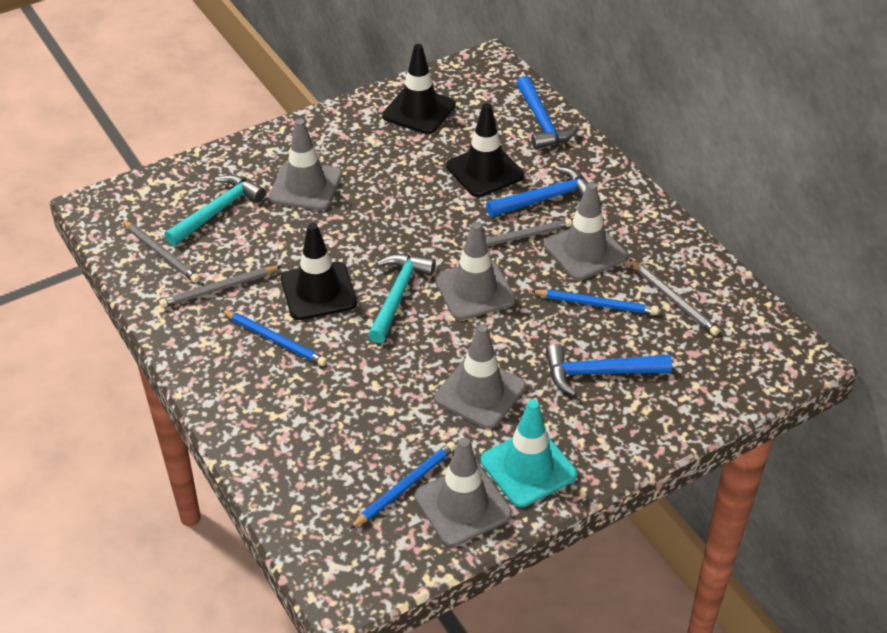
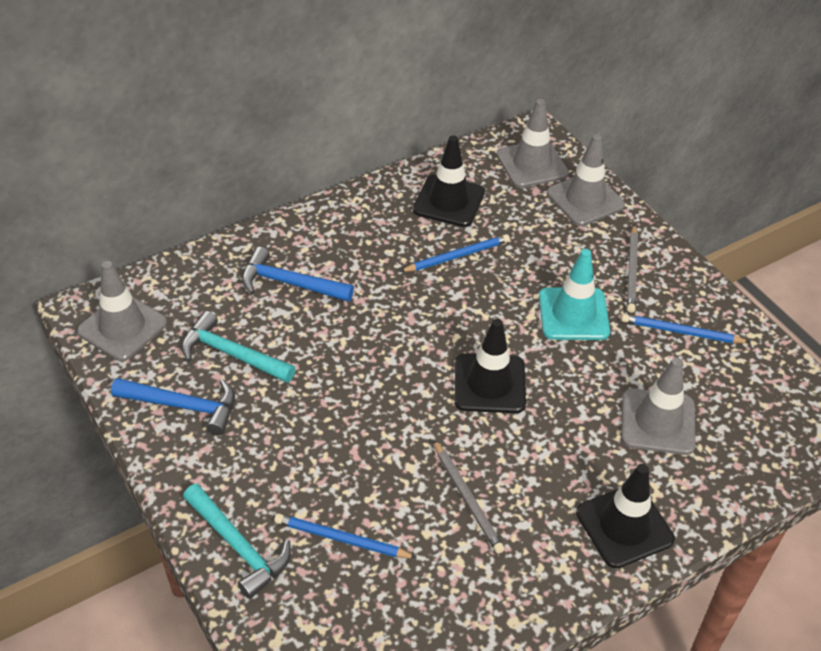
blue hammer: 3 -> 2
grey pencil: 4 -> 2
grey traffic cone: 5 -> 4

